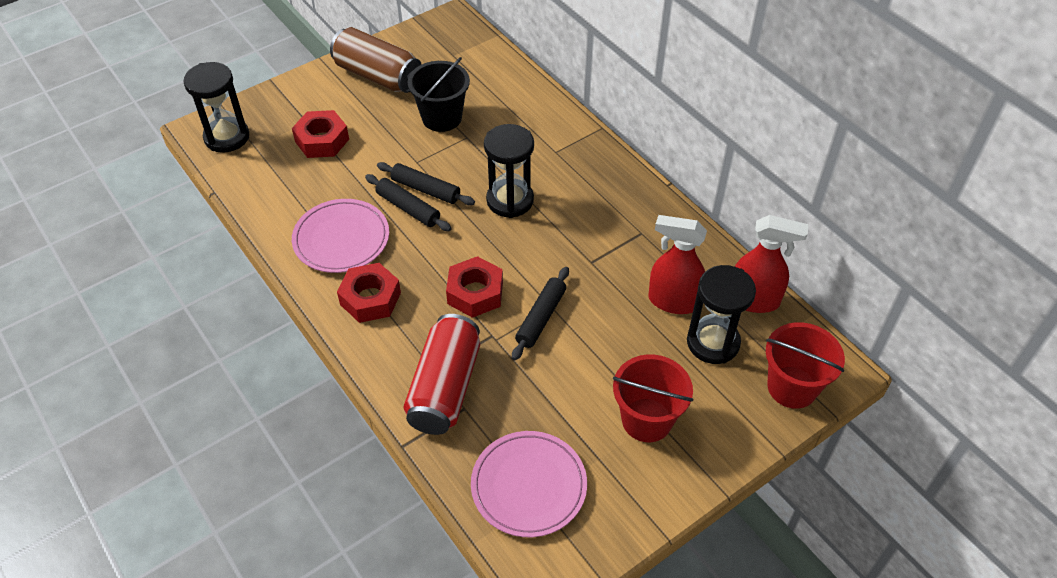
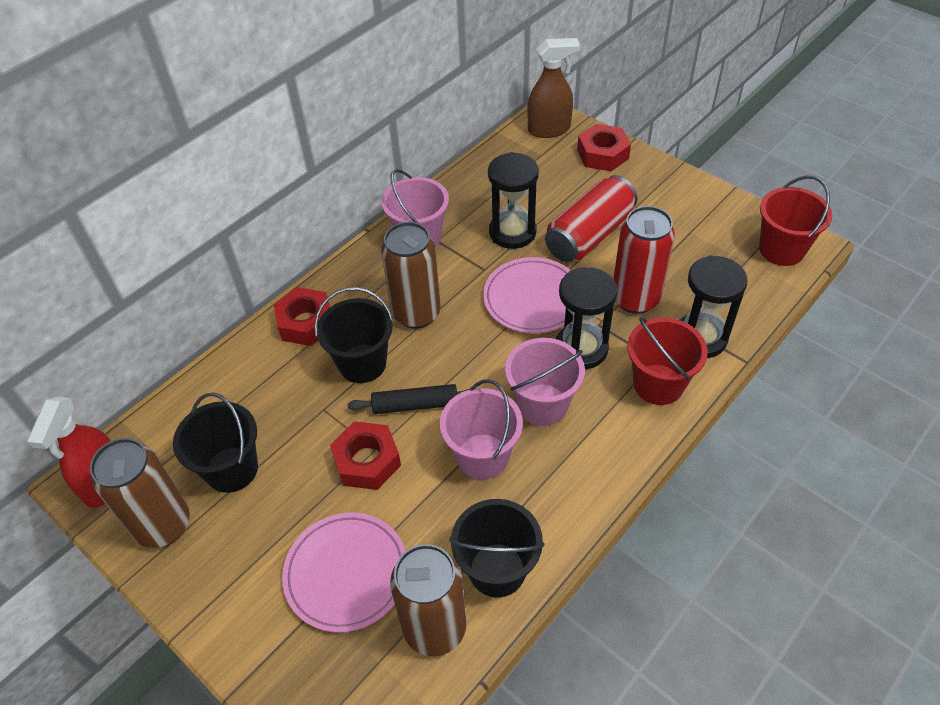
black bucket: 1 -> 3
black rolling pin: 3 -> 1
brown can: 1 -> 3
brown spray bottle: 0 -> 1
pink bucket: 0 -> 3
red can: 1 -> 2
red spray bottle: 2 -> 1

